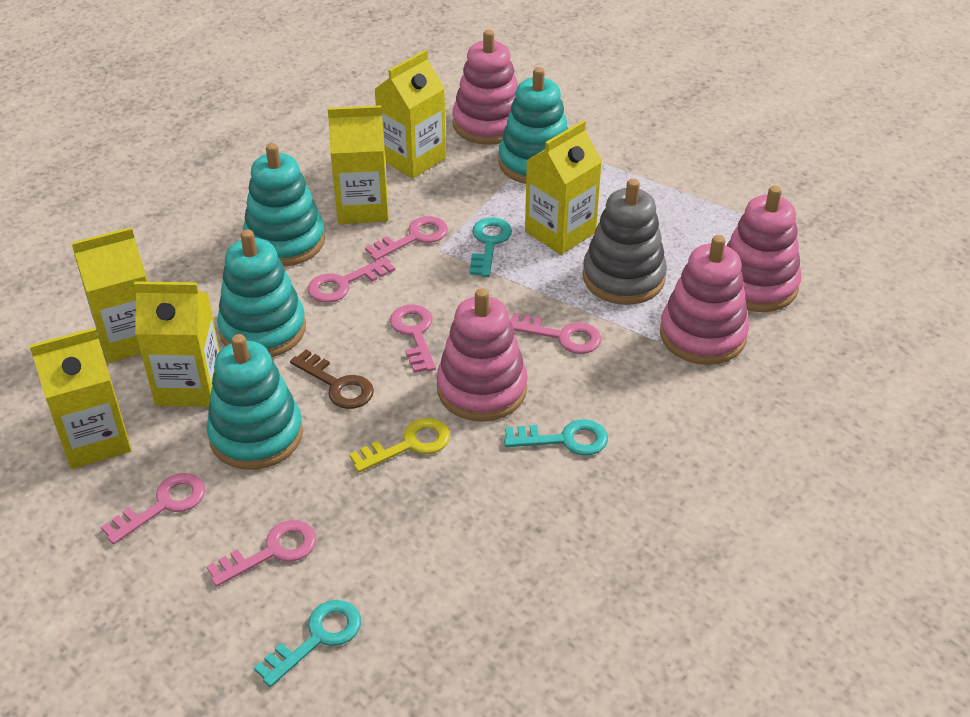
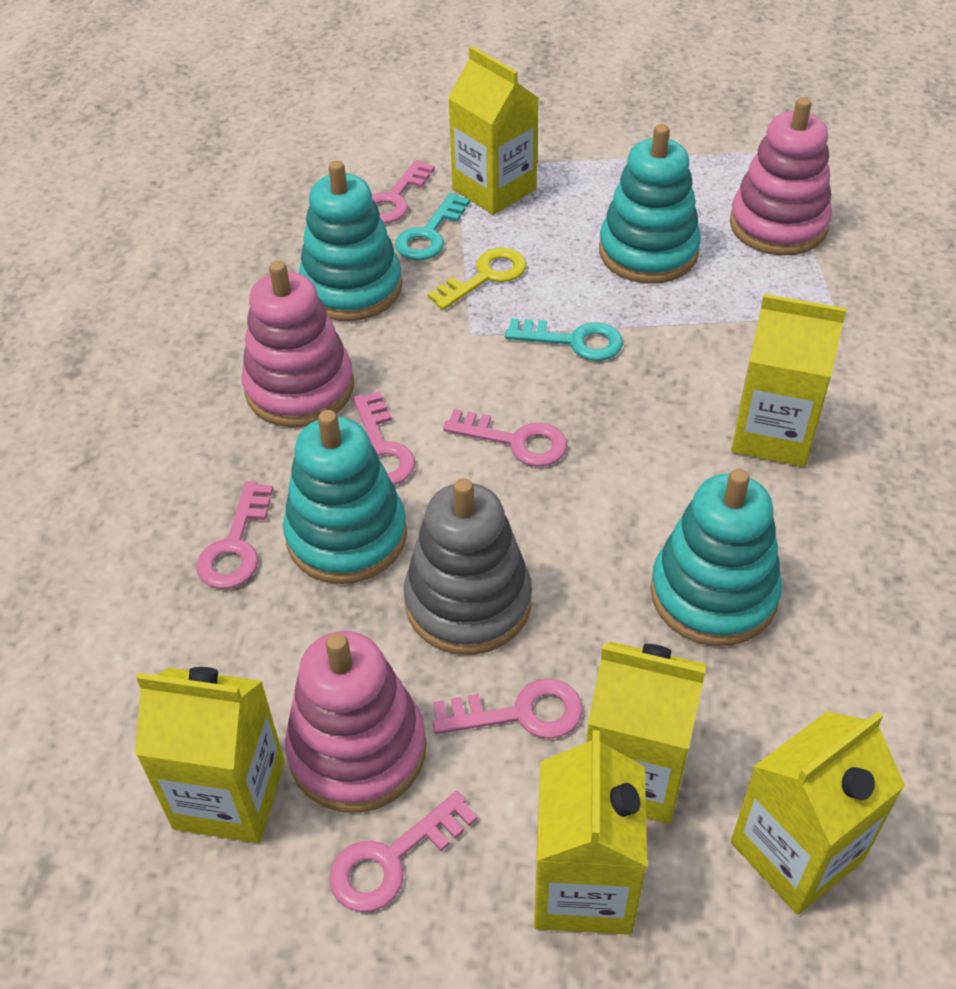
brown key: 1 -> 0
pink stacking toy: 4 -> 3
turquoise key: 3 -> 2

